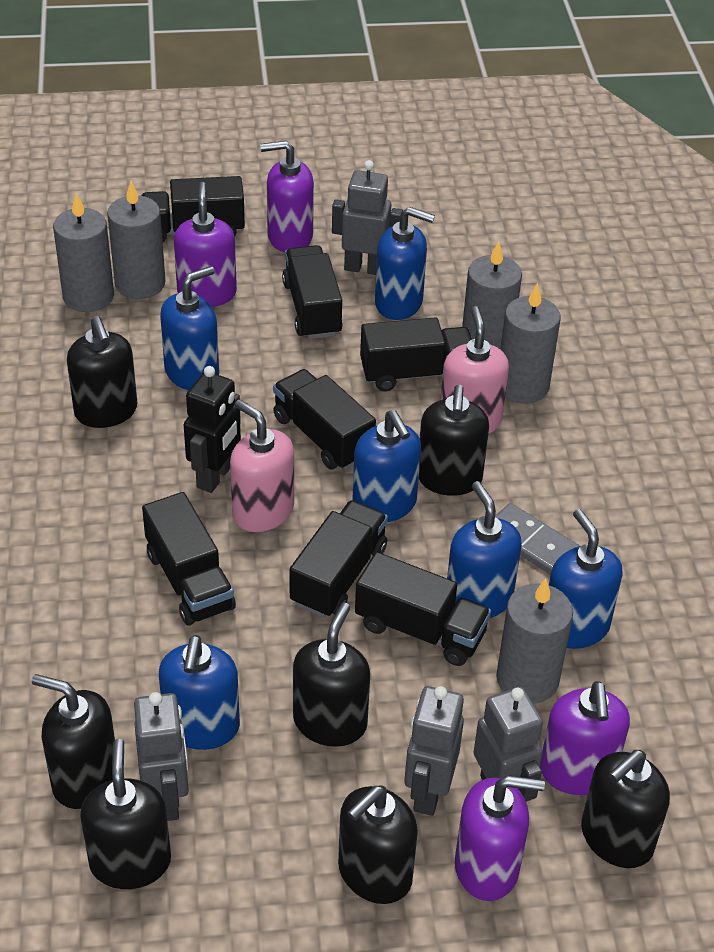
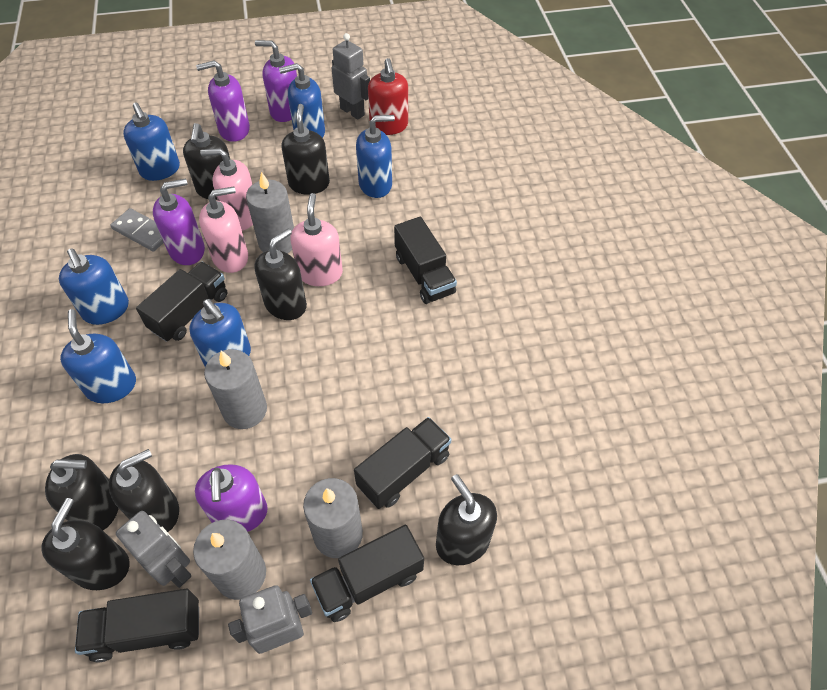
black robot: 1 -> 0
black truck: 7 -> 5
grey candle: 5 -> 4
grey robot: 4 -> 3
pink soap dispenser: 2 -> 3
red soap dispenser: 0 -> 1

